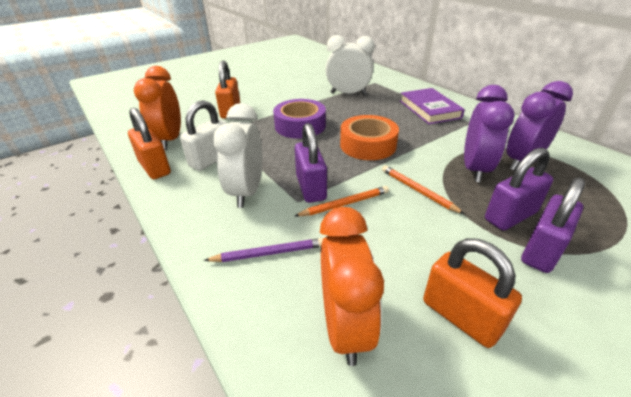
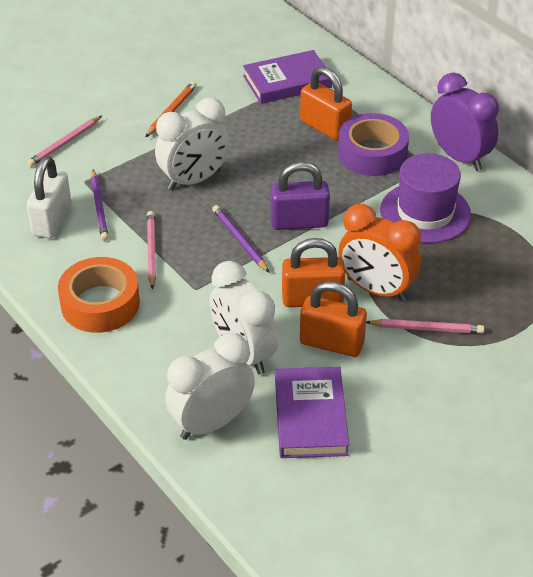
orange clock: 2 -> 1
orange pencil: 2 -> 1
pink pencil: 0 -> 3
purple book: 1 -> 2
purple clock: 2 -> 1
purple hat: 0 -> 1
purple padlock: 3 -> 1
purple pencil: 1 -> 2
white clock: 2 -> 3

